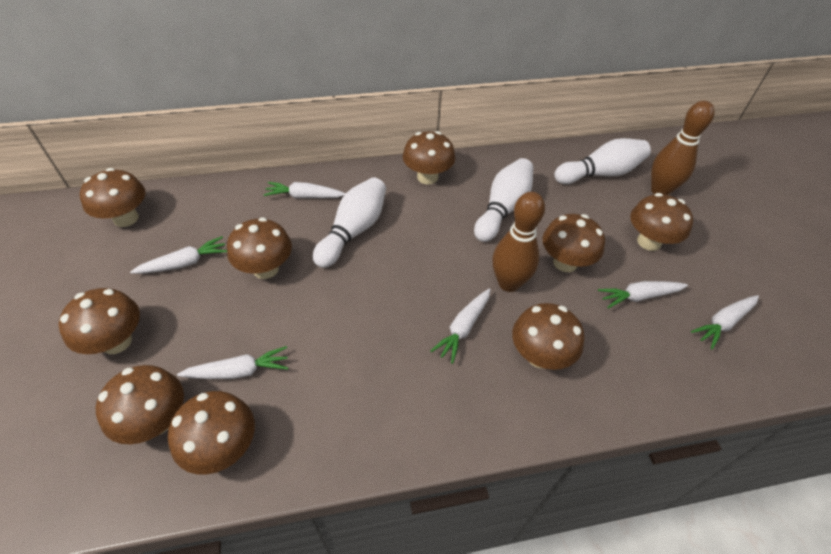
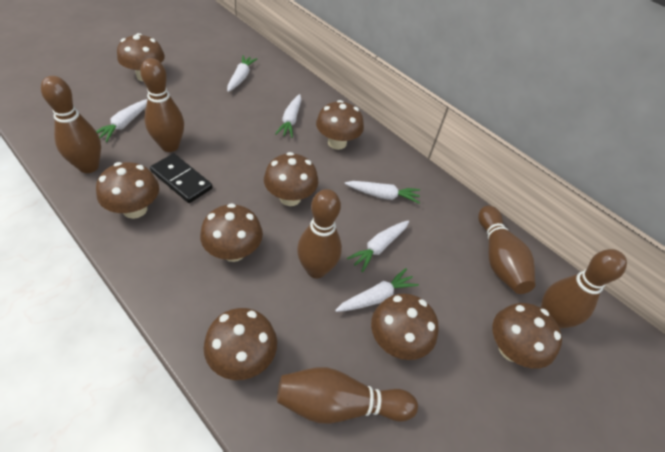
black domino: 0 -> 1
brown bowling pin: 2 -> 6
brown mushroom: 9 -> 8
white bowling pin: 3 -> 0

